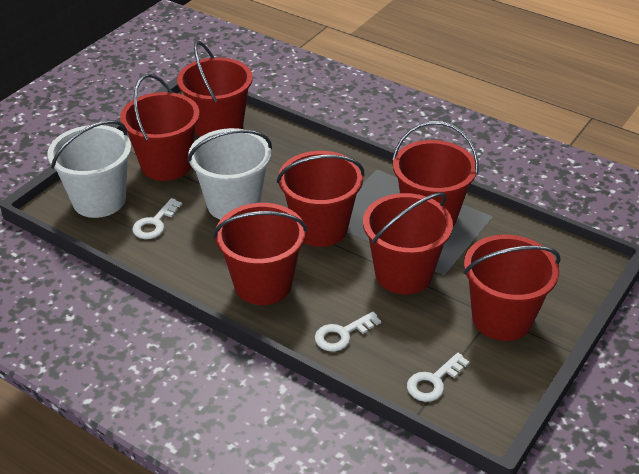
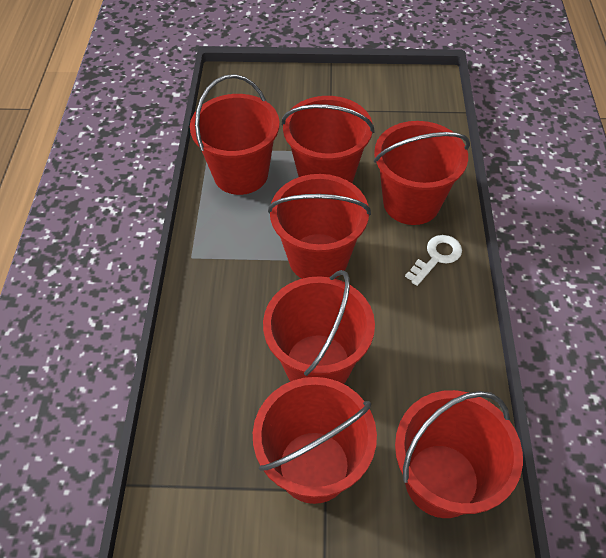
white bucket: 2 -> 0
white key: 3 -> 1

